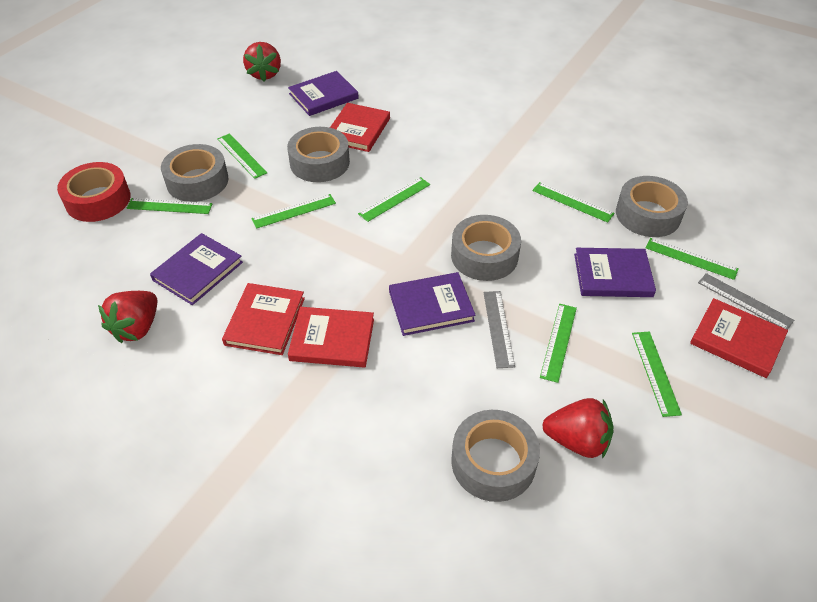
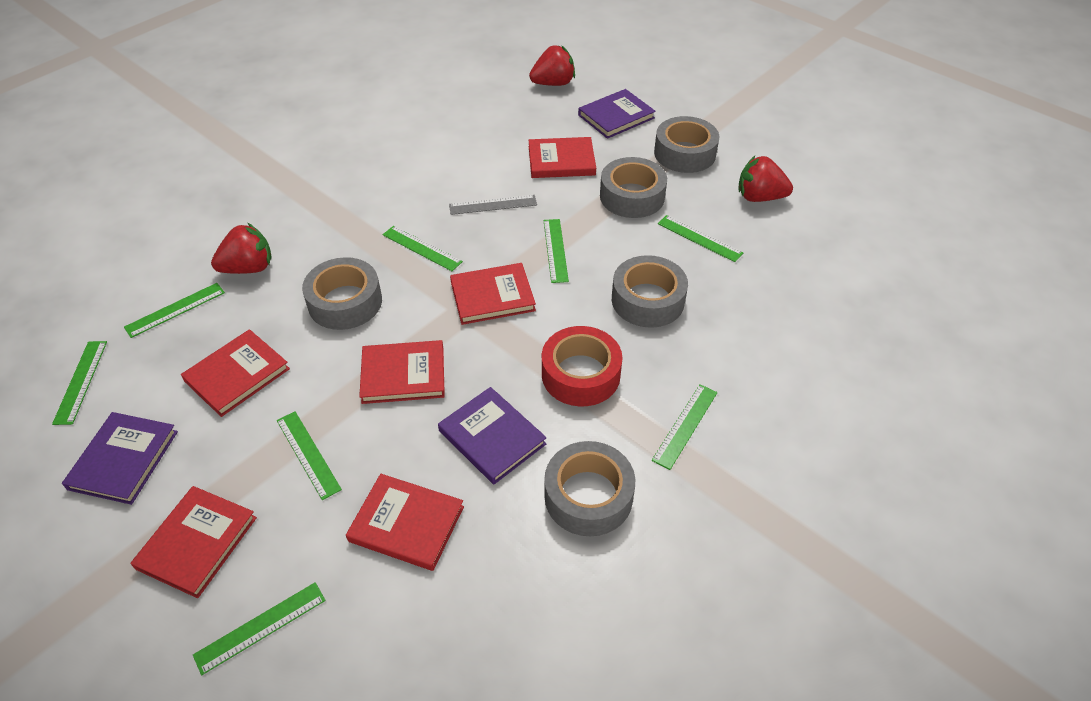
grey ruler: 2 -> 1
purple book: 4 -> 3
red book: 4 -> 6

